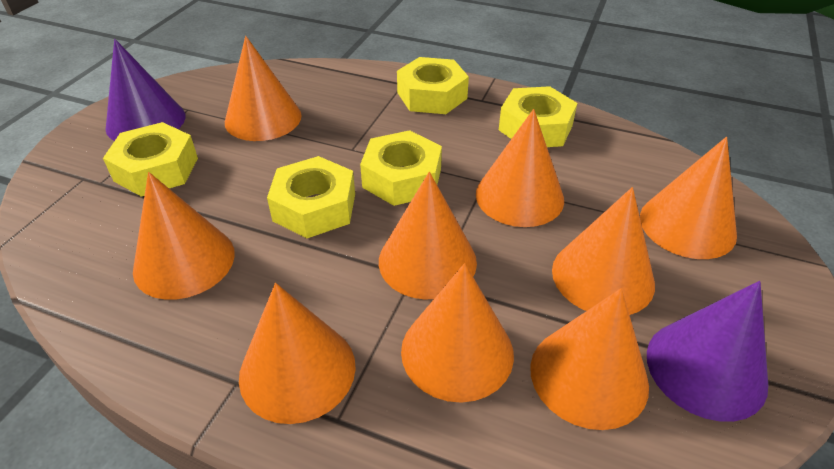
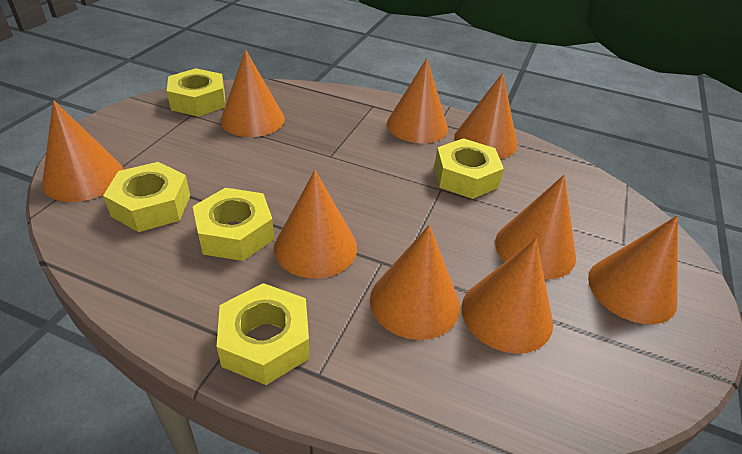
purple cone: 2 -> 0

